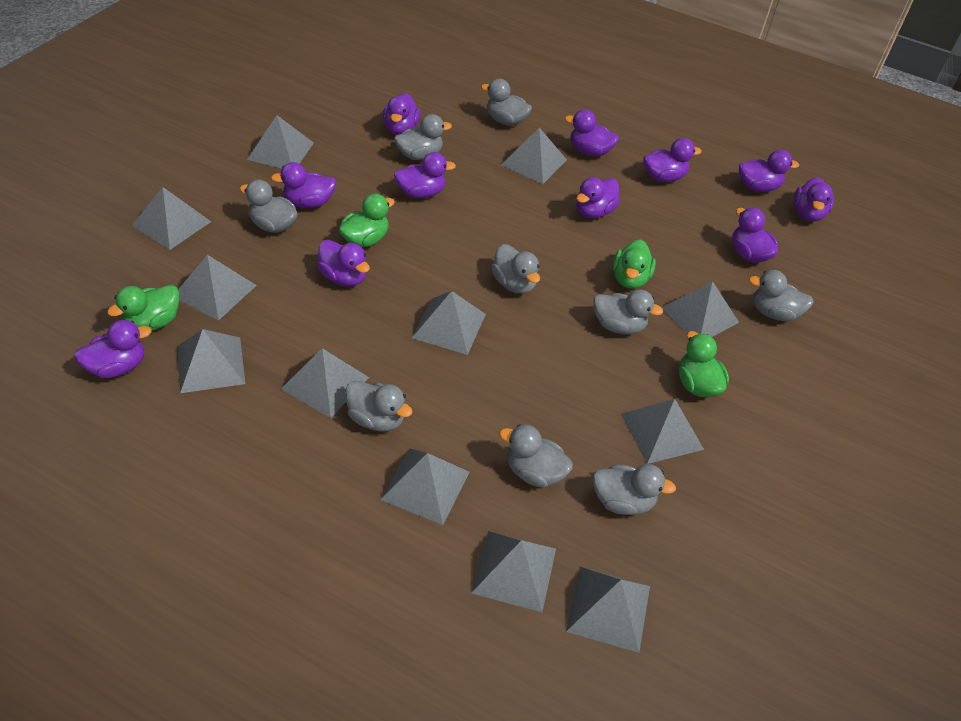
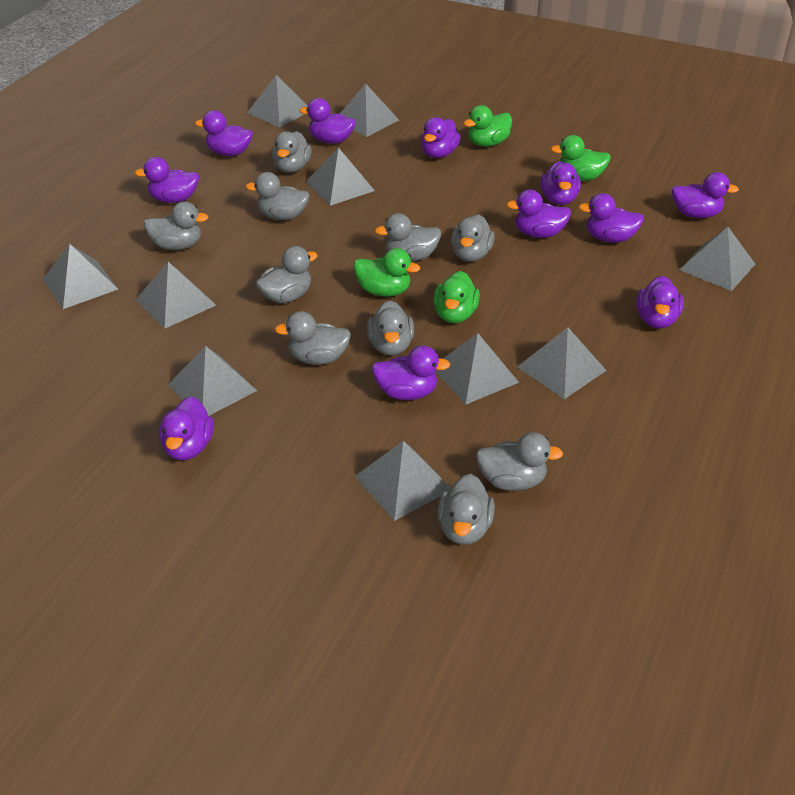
grey duck: 9 -> 10
grey pyramid: 12 -> 10

